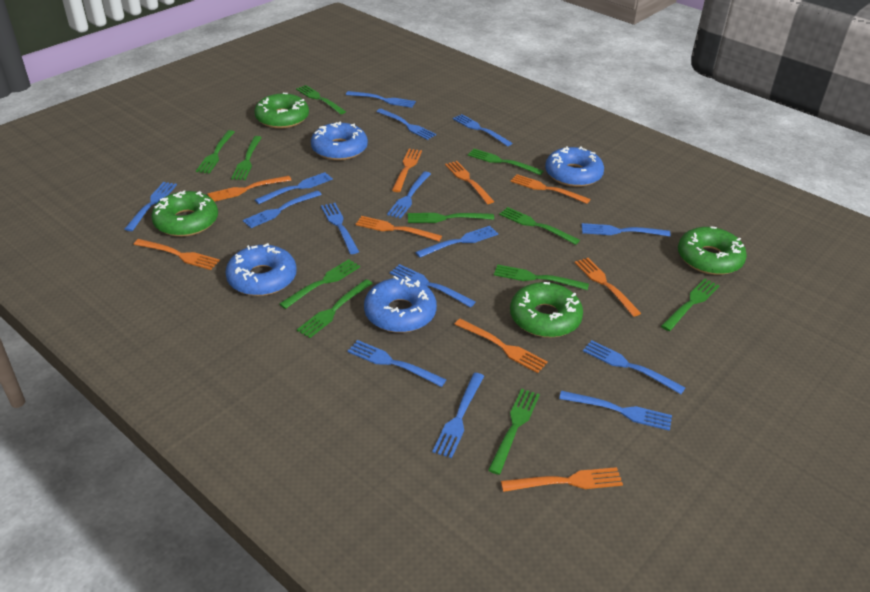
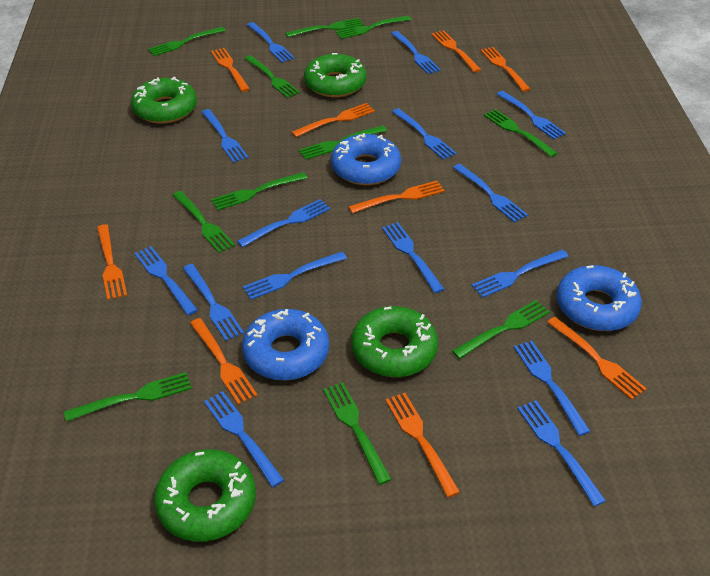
blue donut: 4 -> 3

